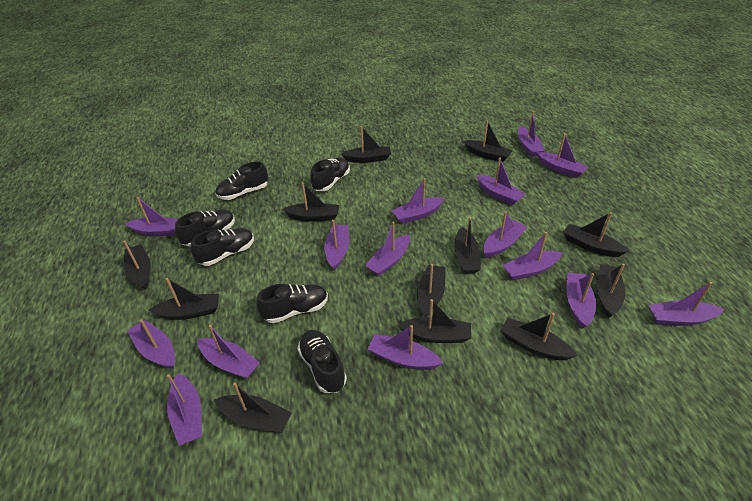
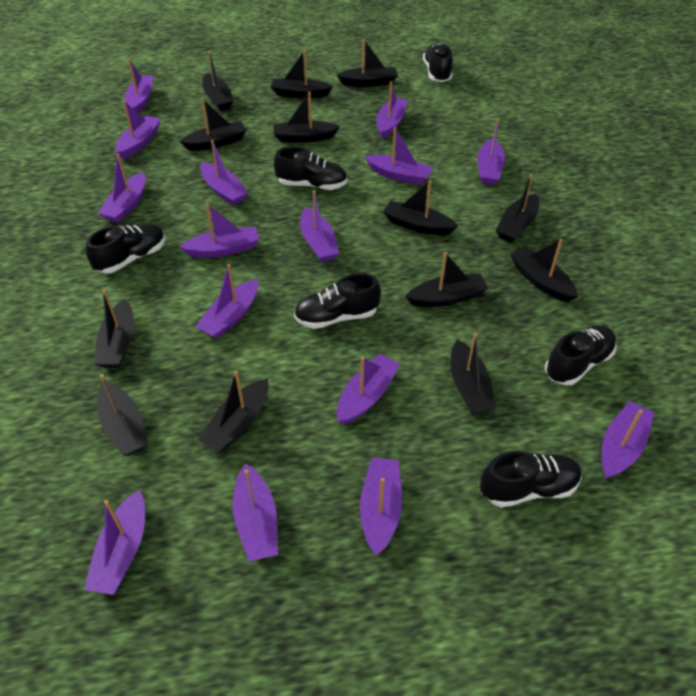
black boat: 12 -> 13

